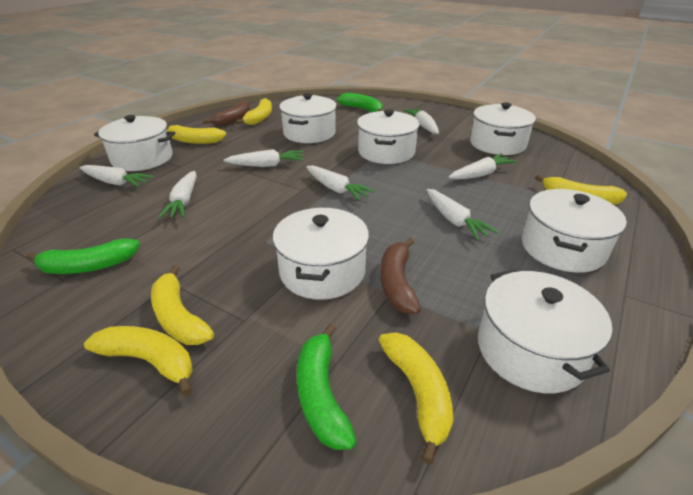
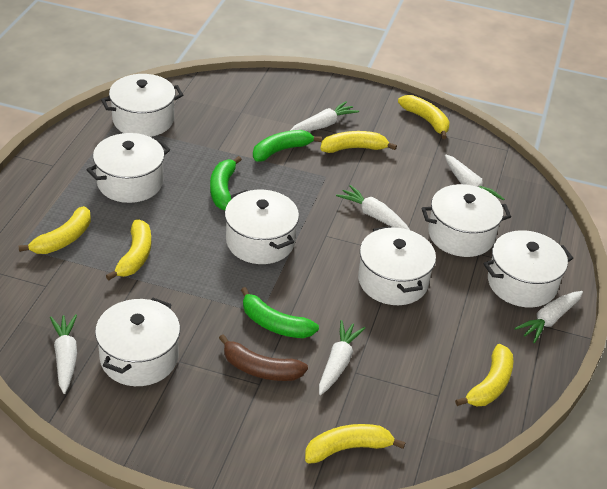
brown banana: 2 -> 1
white carrot: 7 -> 6

